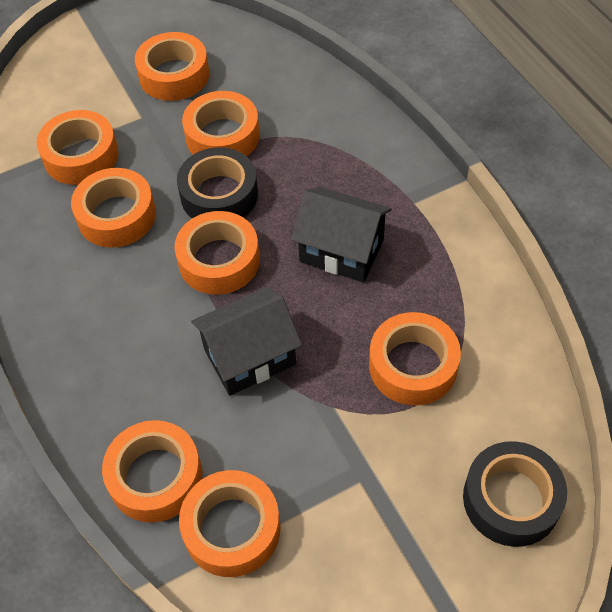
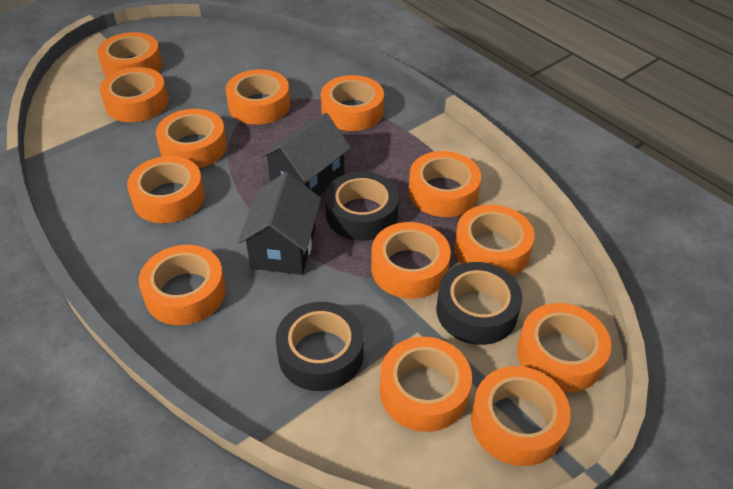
black tape: 2 -> 3
orange tape: 8 -> 13

